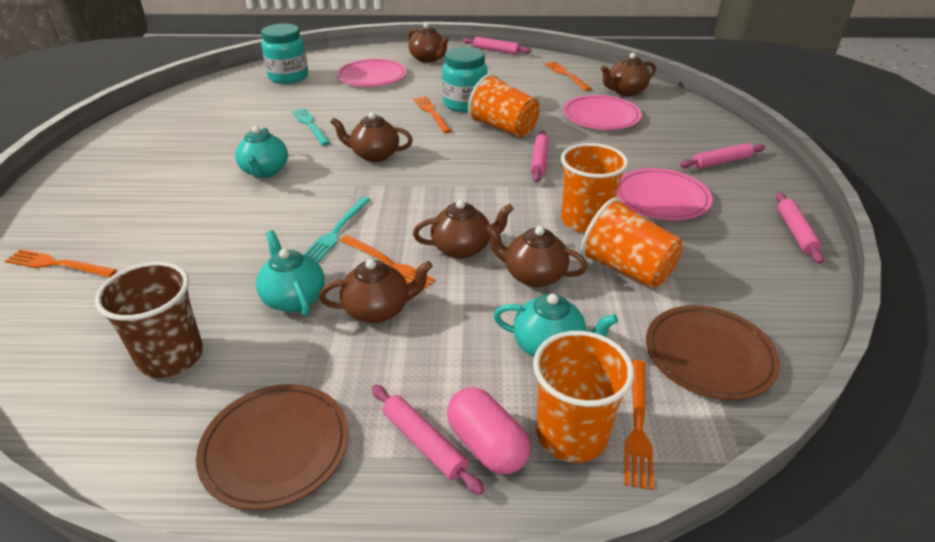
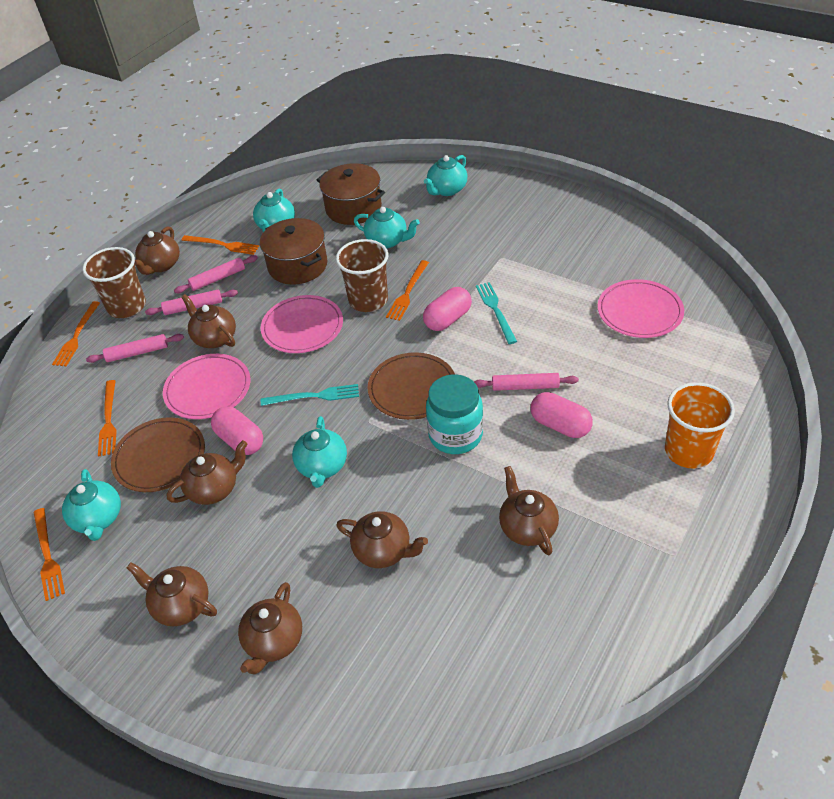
brown cup: 1 -> 2
brown pot: 0 -> 2
brown teapot: 6 -> 7
orange cup: 4 -> 1
pink capsule: 1 -> 3
pink rolling pin: 5 -> 4
turquoise jar: 2 -> 1
turquoise teapot: 3 -> 5

